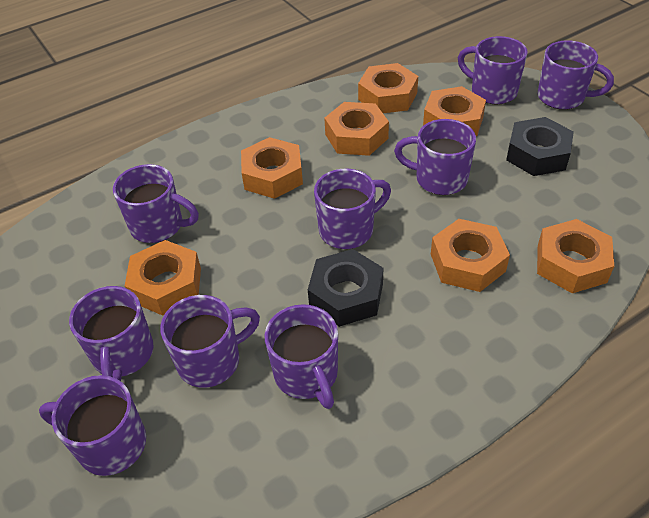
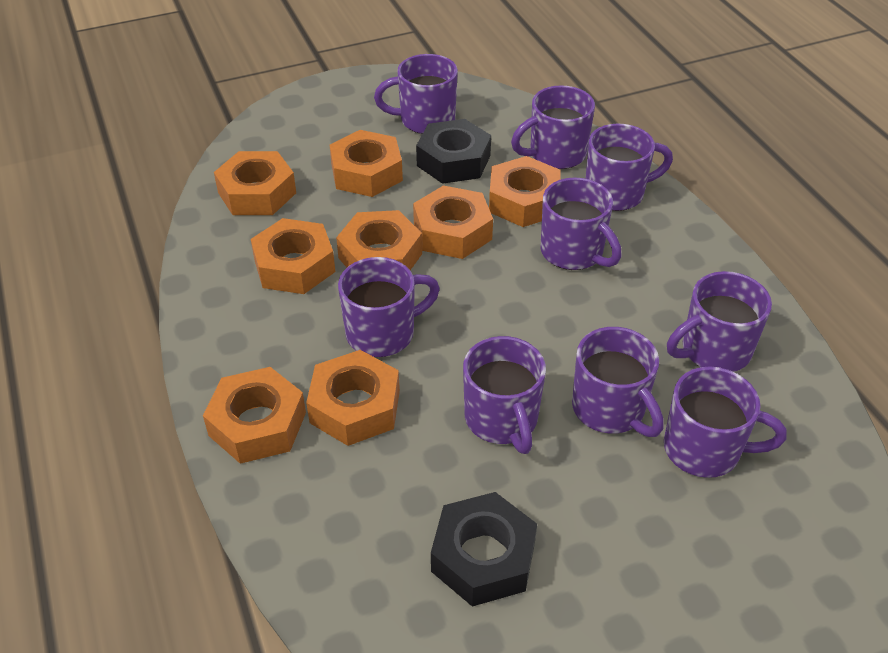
orange nut: 7 -> 8

